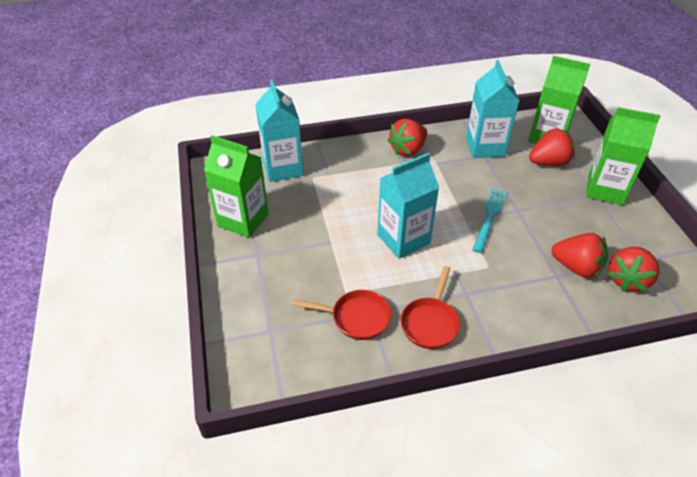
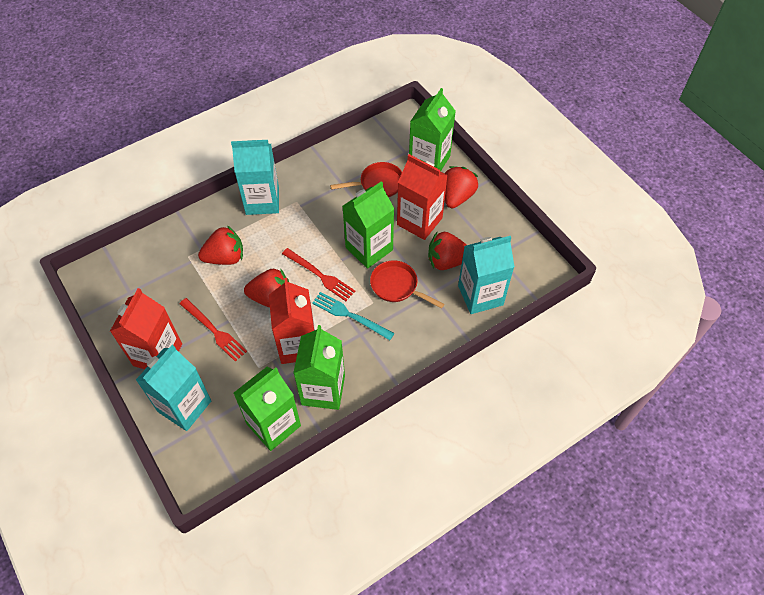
green carton: 3 -> 4
red carton: 0 -> 3
red fork: 0 -> 2

